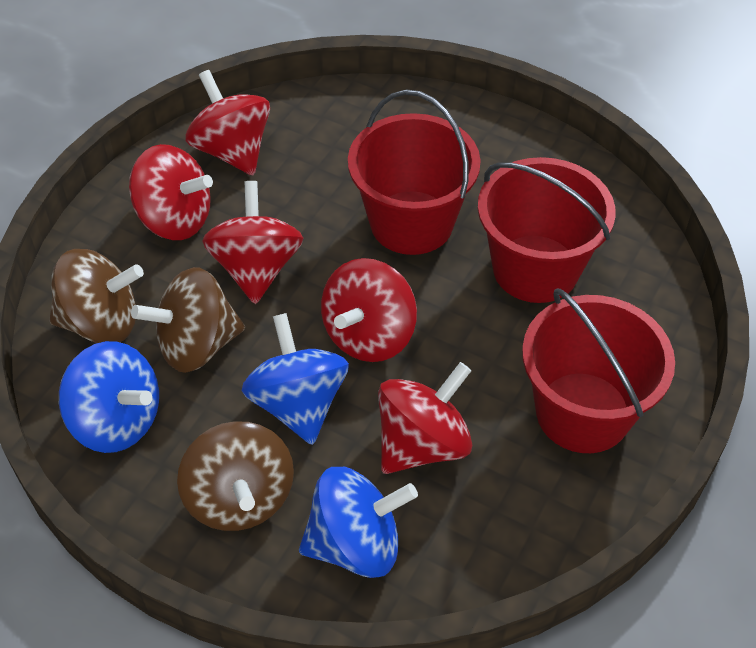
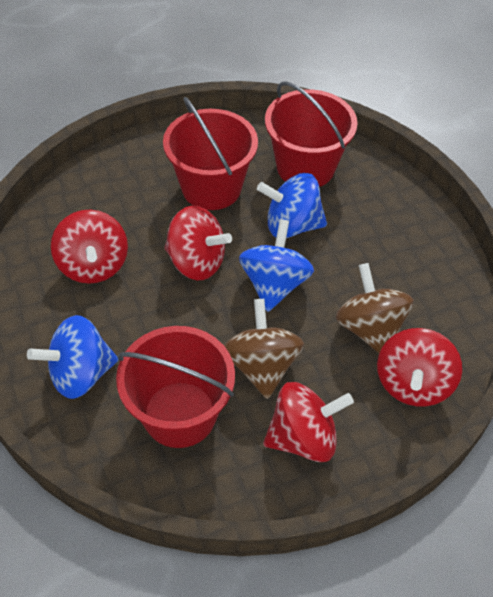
brown spinning top: 3 -> 2
red spinning top: 5 -> 4

